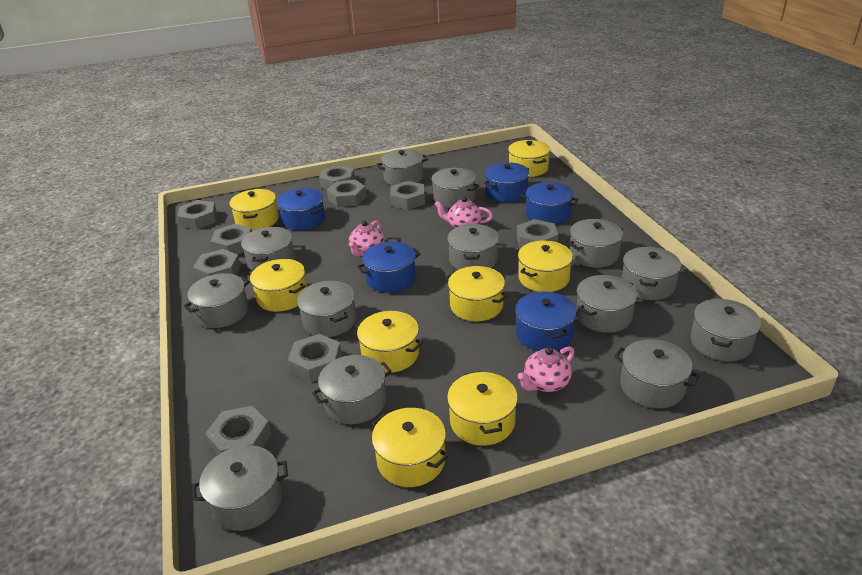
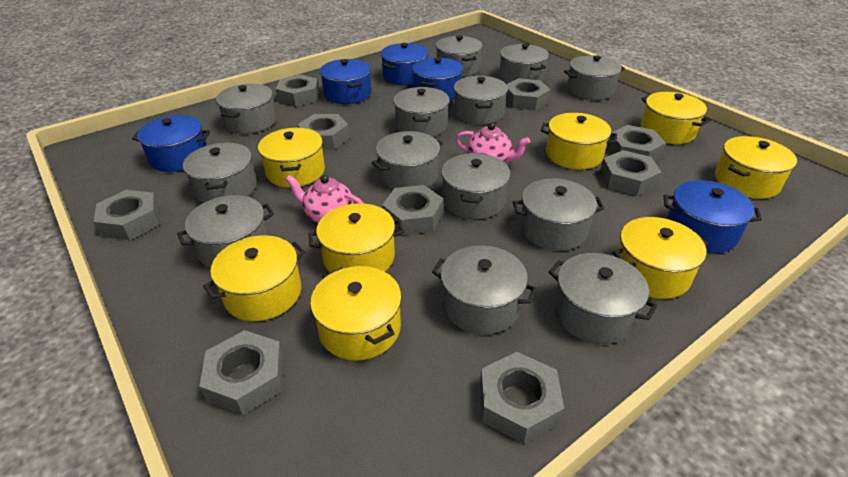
pink teapot: 3 -> 2

